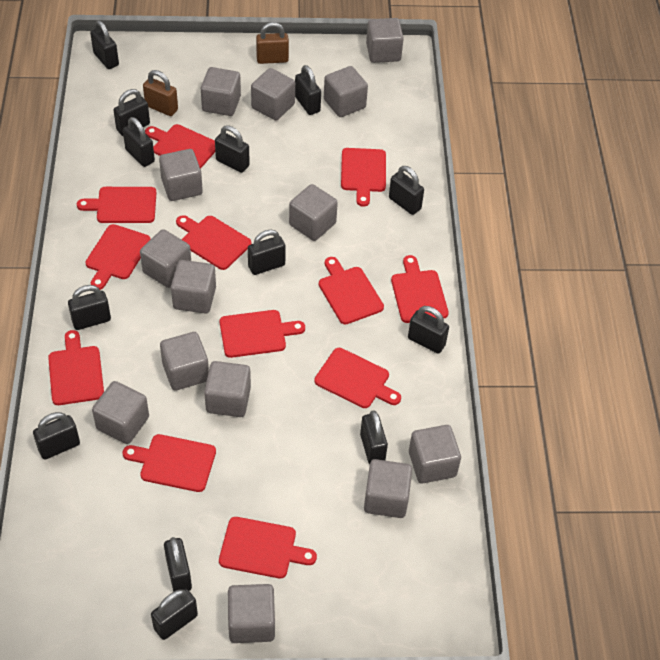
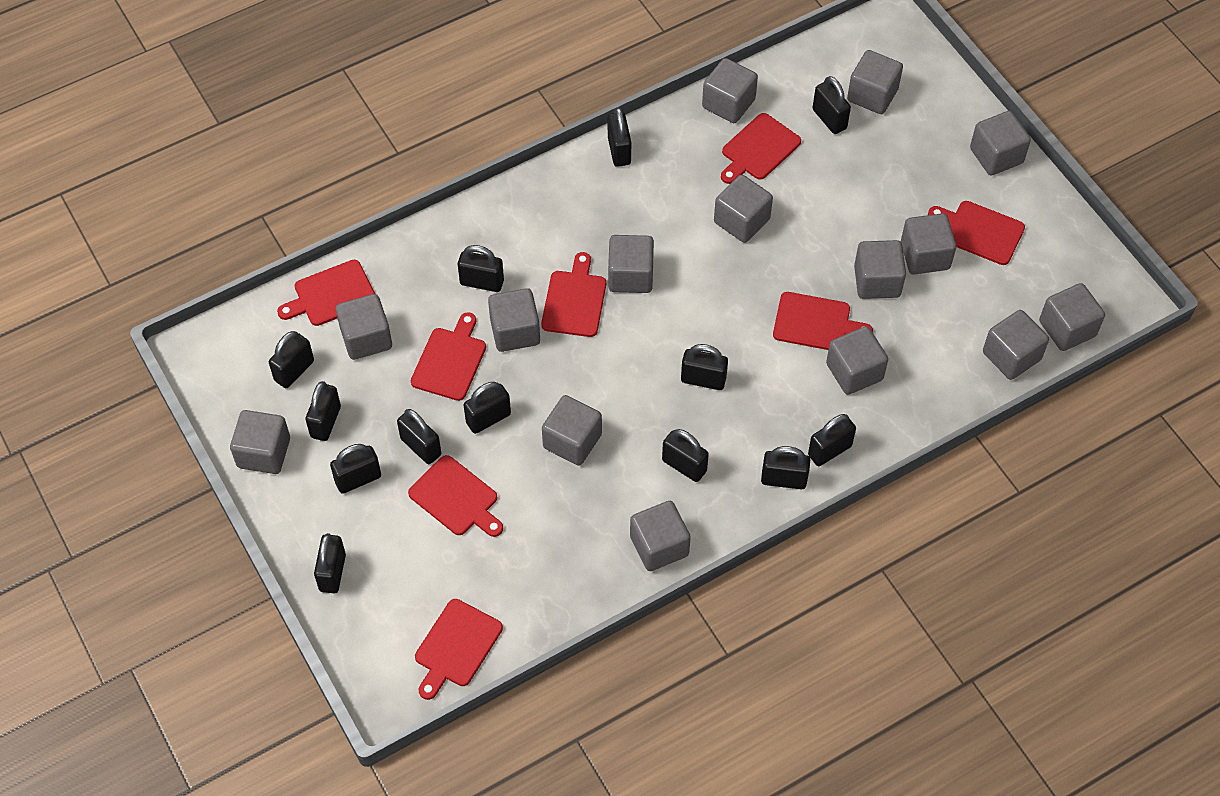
brown padlock: 2 -> 0
grey cube: 14 -> 15
red cutting board: 12 -> 8

